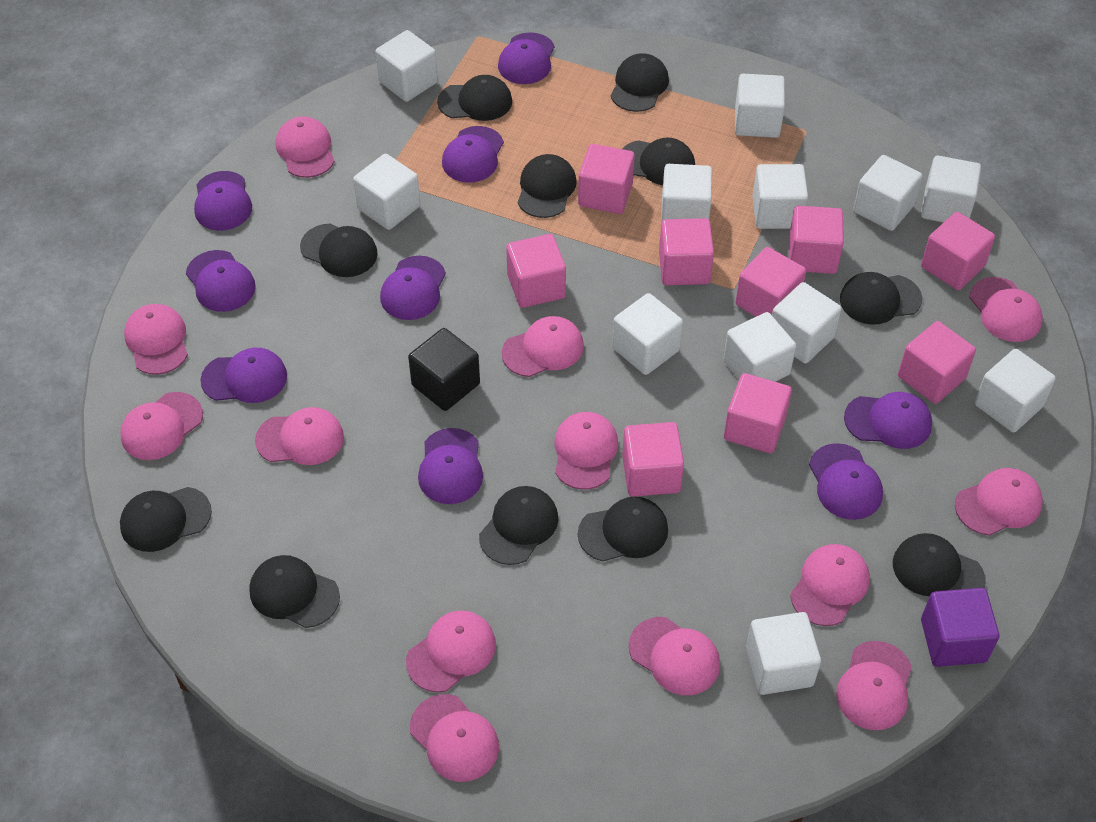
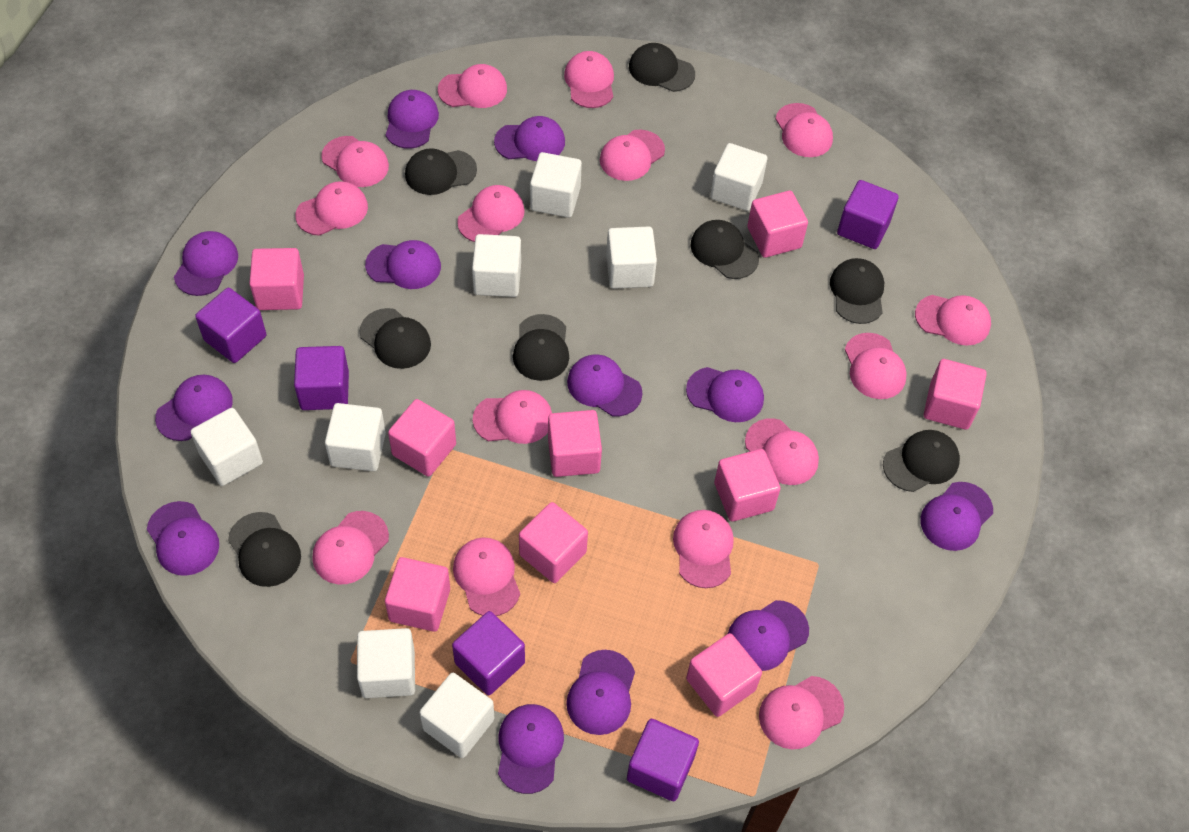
black cap: 11 -> 8
black cube: 1 -> 0
pink cap: 13 -> 15
purple cap: 9 -> 12
purple cube: 1 -> 5
white cube: 12 -> 8

